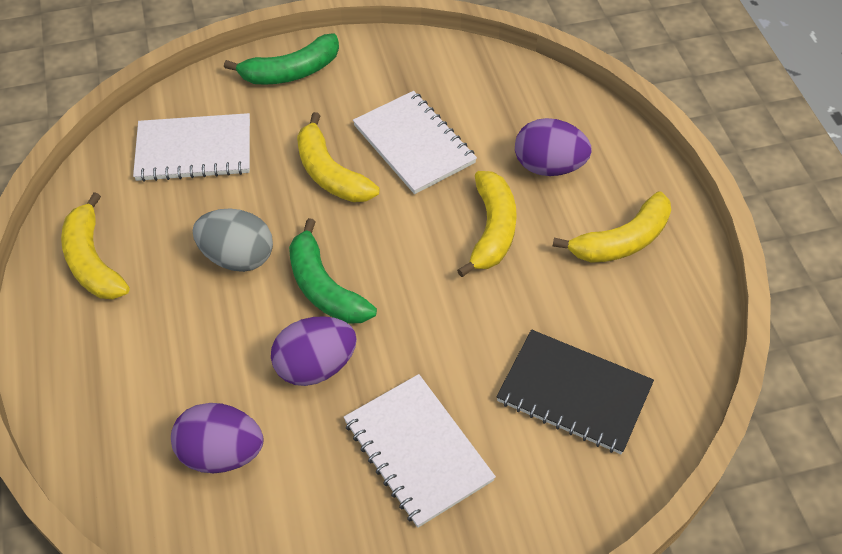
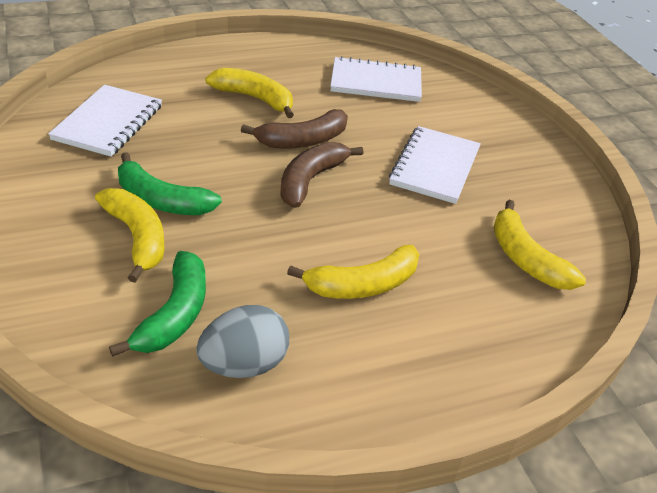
black notebook: 1 -> 0
brown banana: 0 -> 2
purple egg: 3 -> 0

